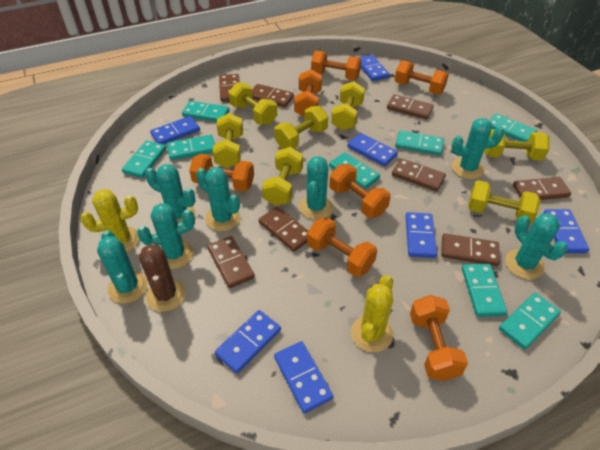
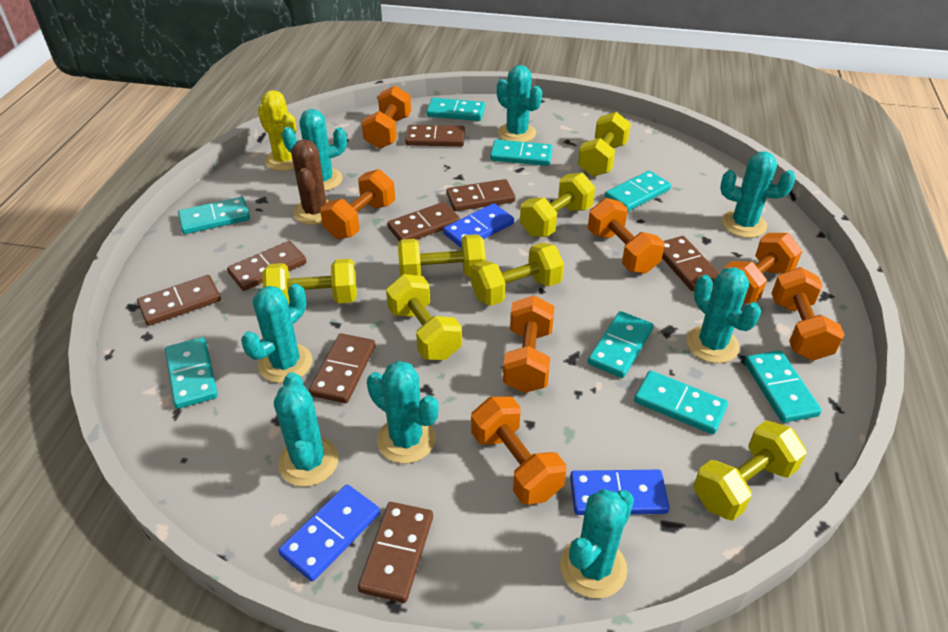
blue domino: 7 -> 3
turquoise cactus: 7 -> 8
yellow cactus: 2 -> 1

